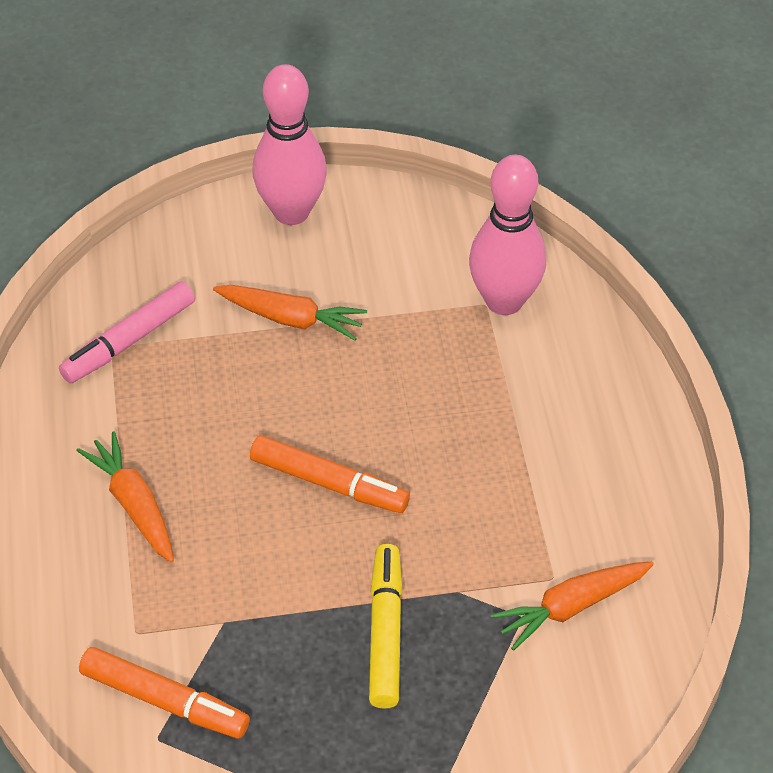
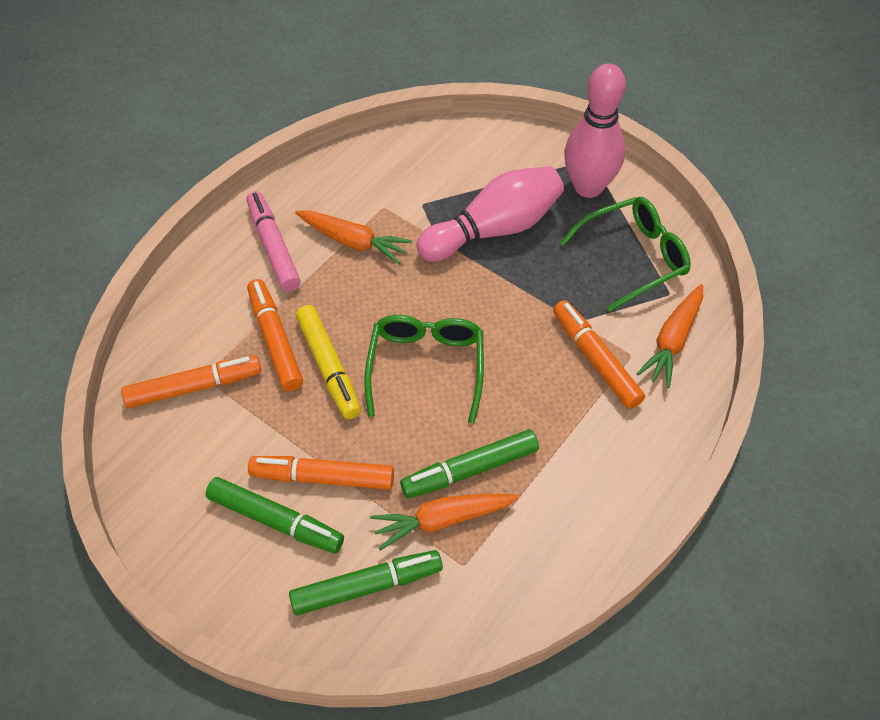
green glasses: 0 -> 2
green marker: 0 -> 3
orange marker: 2 -> 4

